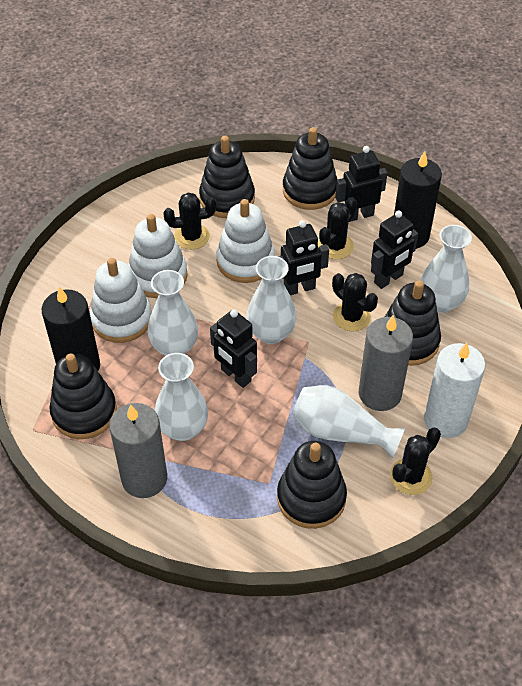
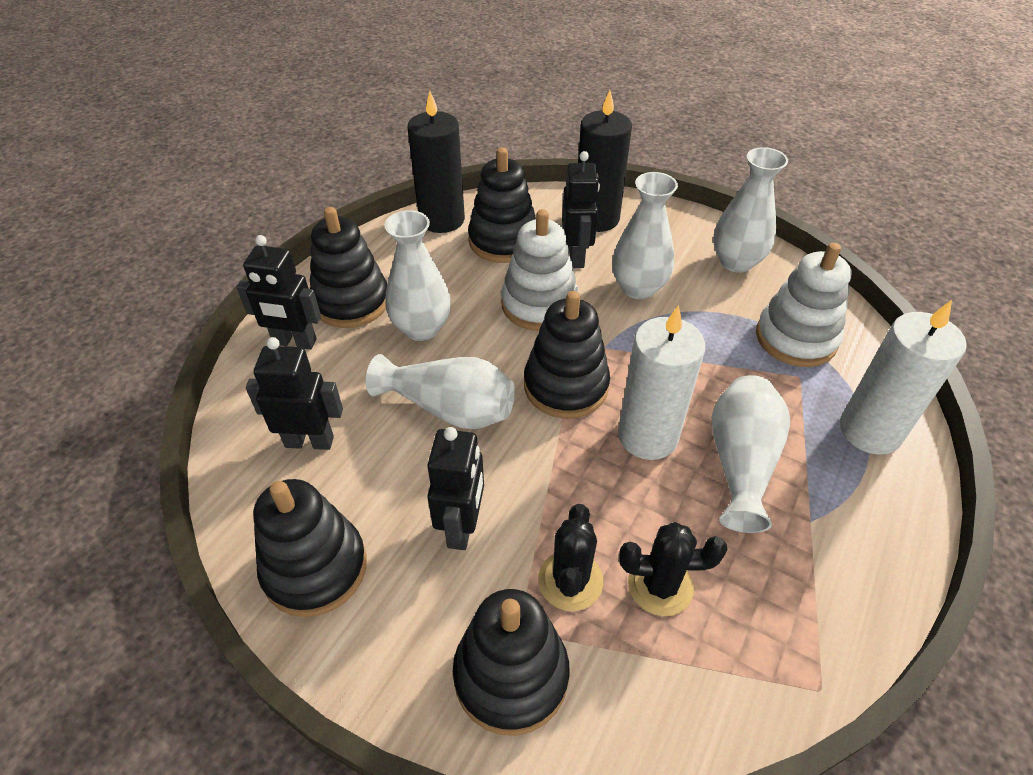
black cactus: 4 -> 2
grey candle: 2 -> 0
white candle: 1 -> 2
white stacking toy: 3 -> 2

